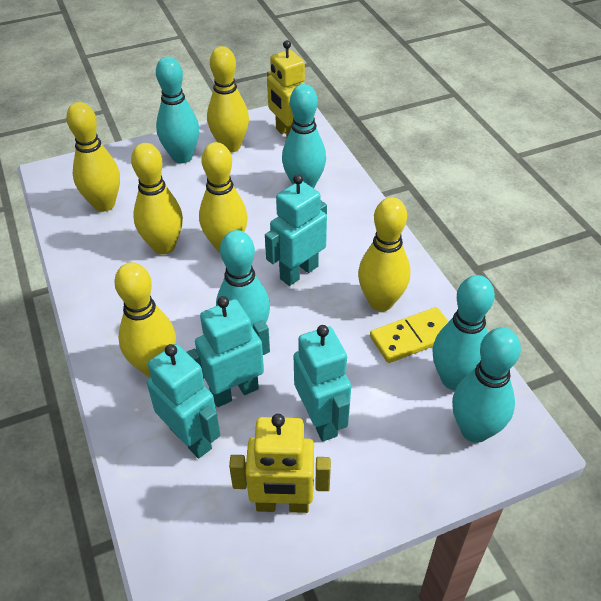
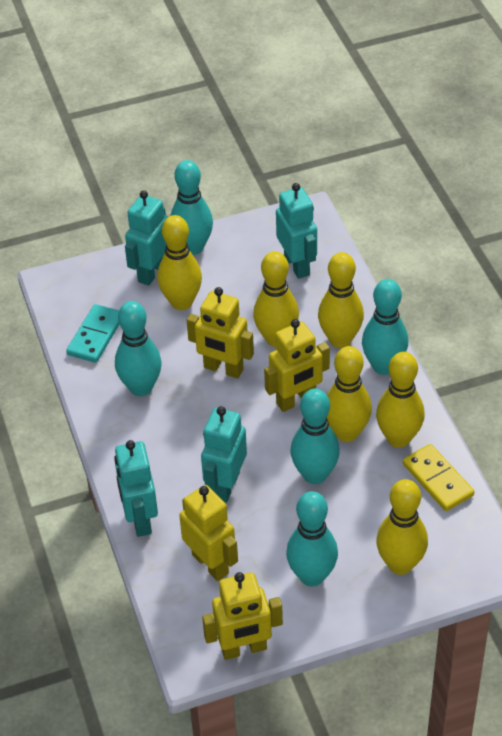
turquoise domino: 0 -> 1
yellow robot: 2 -> 4

